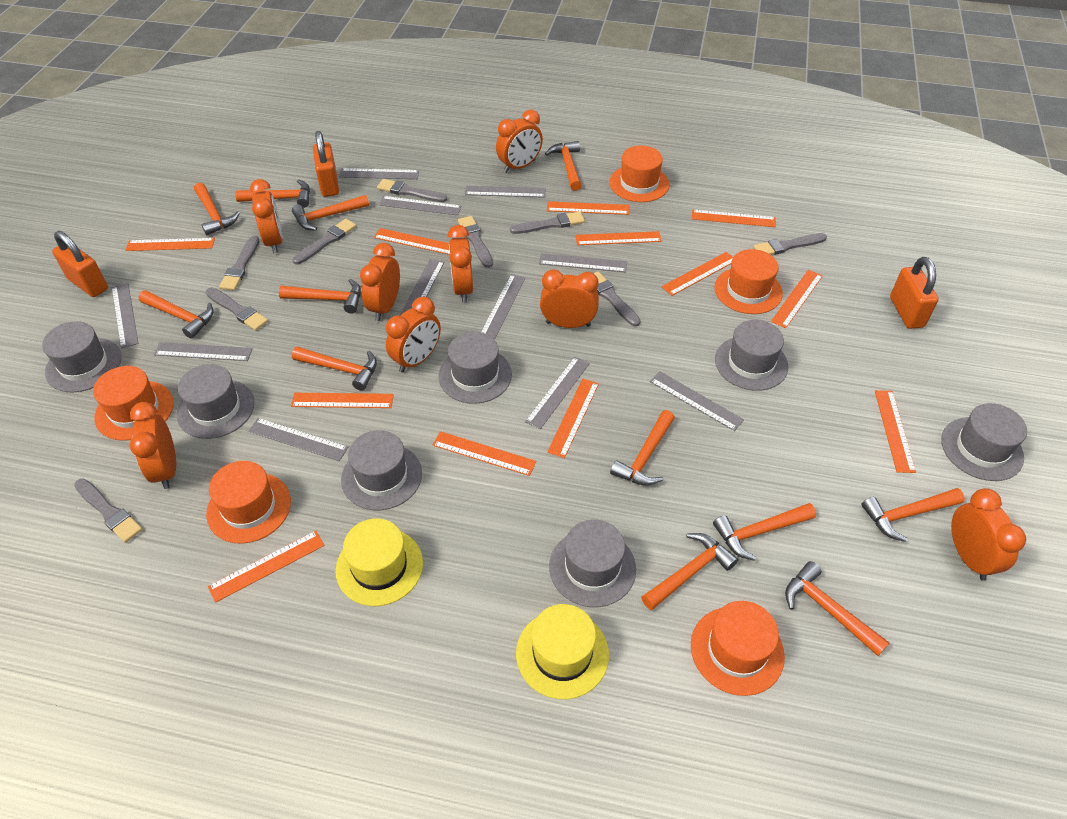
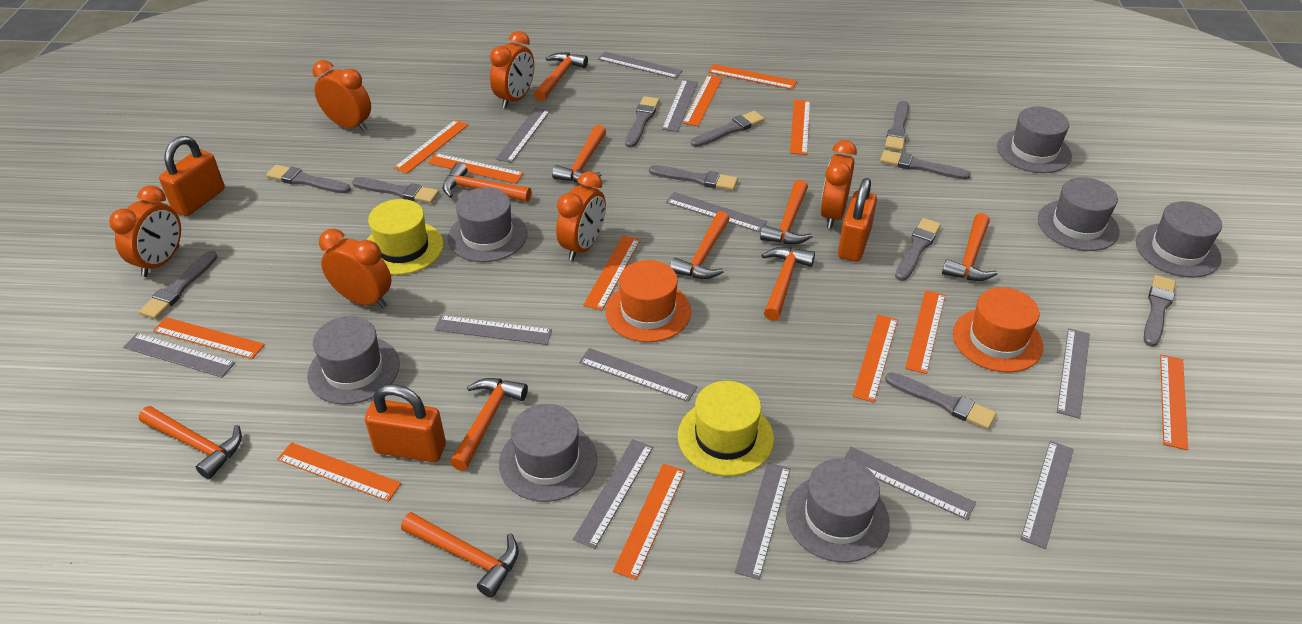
grey brush: 9 -> 11
grey ruler: 11 -> 12
orange clock: 8 -> 6
orange hammer: 12 -> 10
orange hat: 5 -> 2

